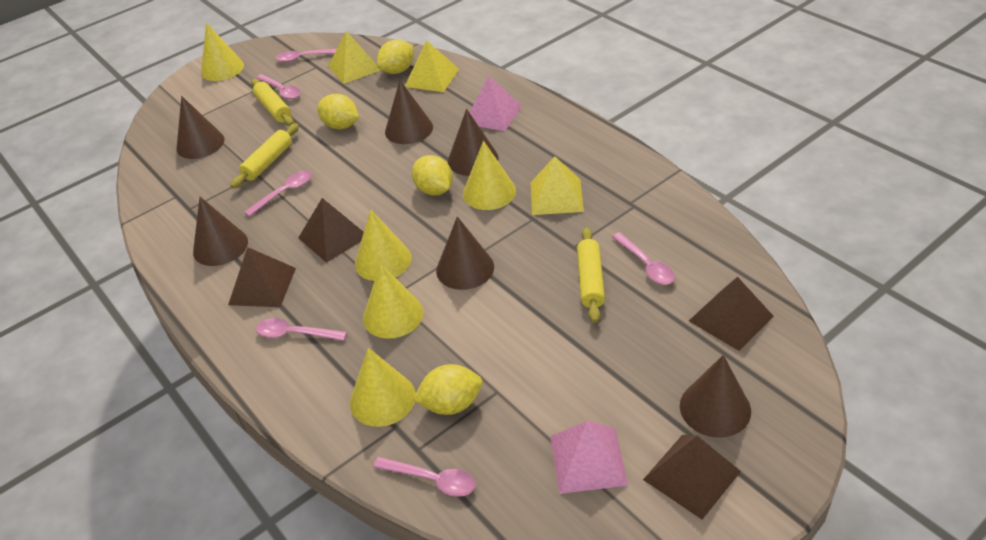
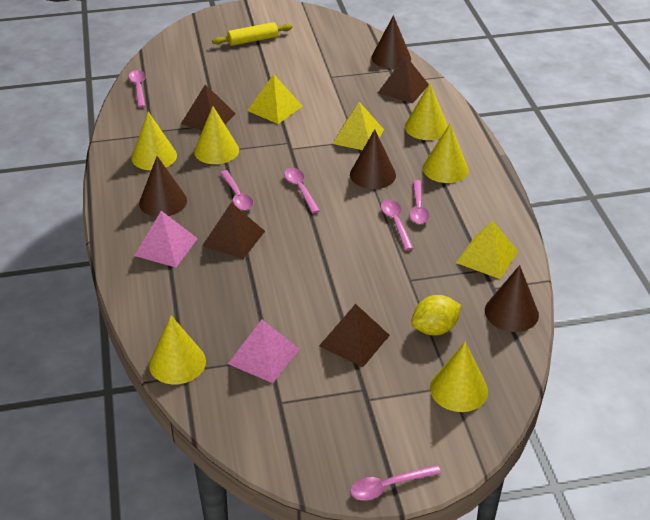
brown cone: 6 -> 4
yellow cone: 5 -> 6
yellow lemon: 4 -> 1
yellow rolling pin: 3 -> 1

